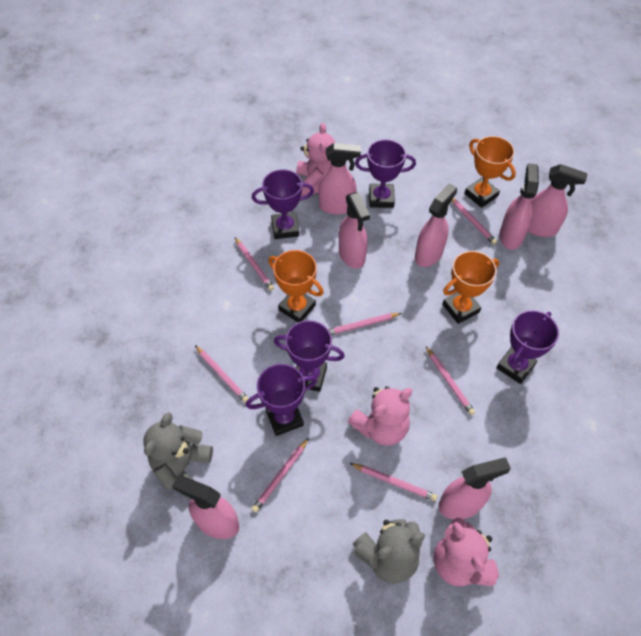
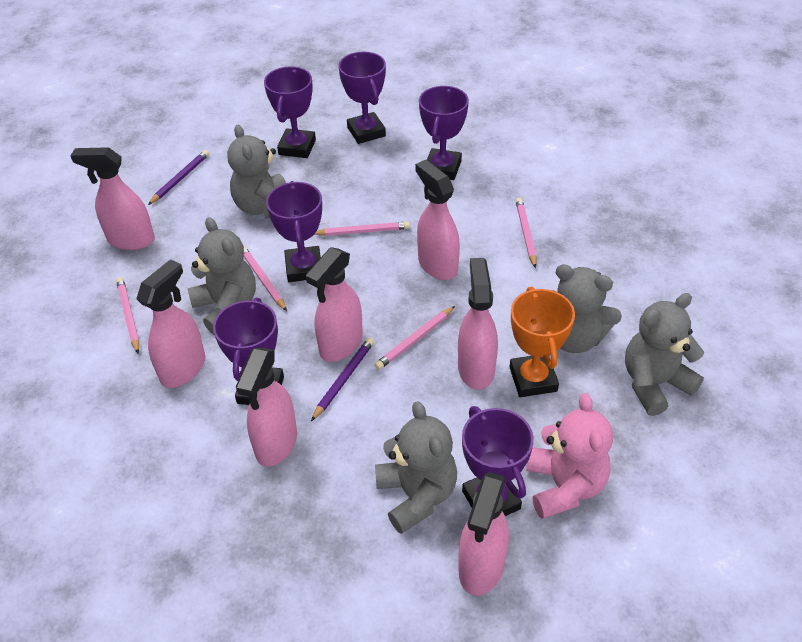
grey teddy bear: 2 -> 5
orange trophy: 3 -> 1
pink pencil: 7 -> 5
pink teddy bear: 3 -> 1
purple pencil: 0 -> 2
purple trophy: 5 -> 6

